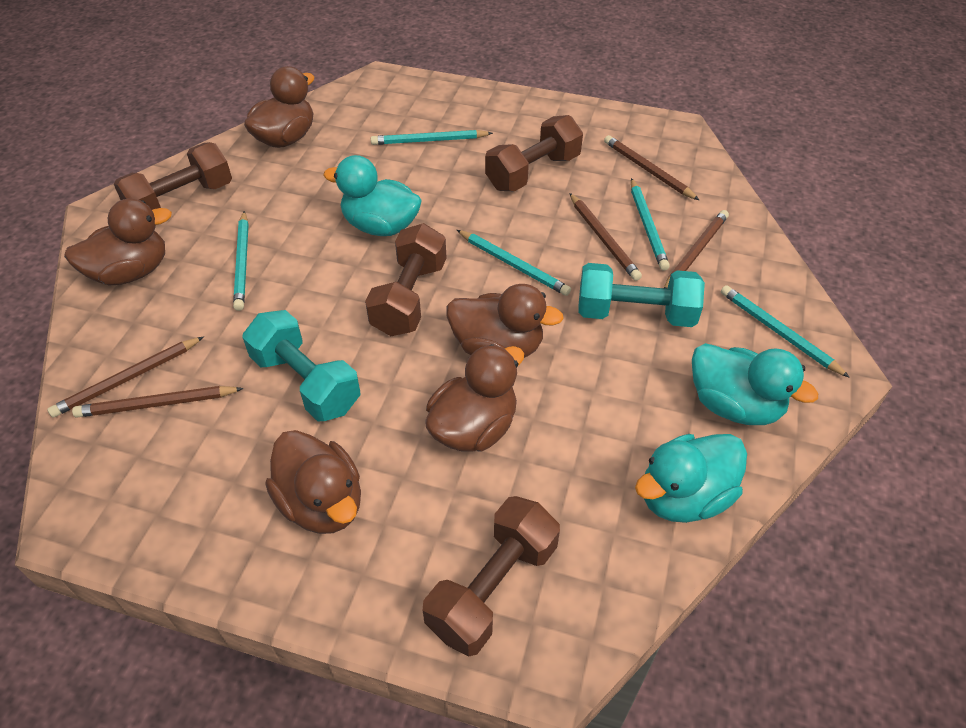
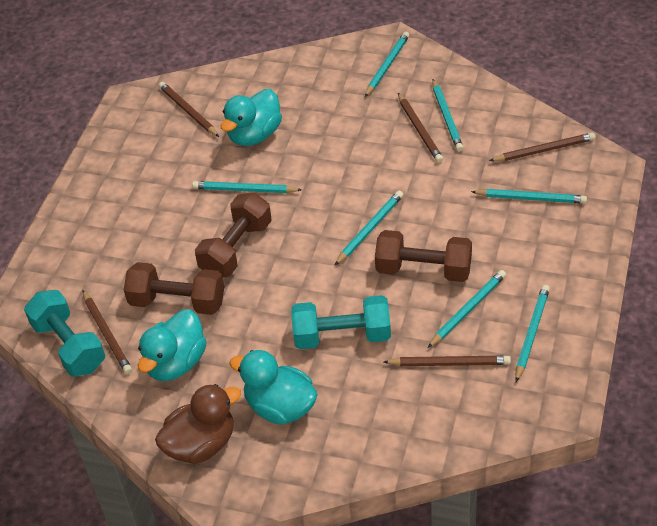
brown duck: 5 -> 1
brown dumbbell: 4 -> 3
turquoise pencil: 5 -> 7

